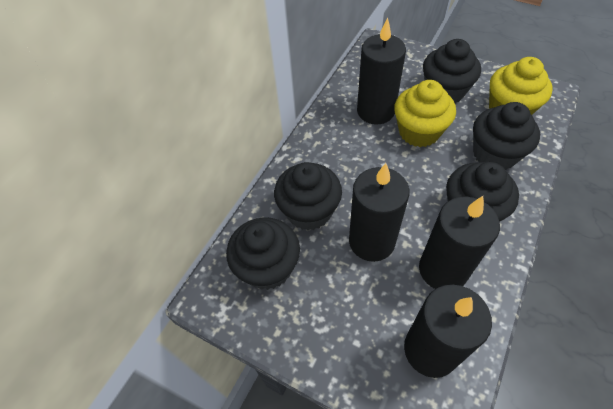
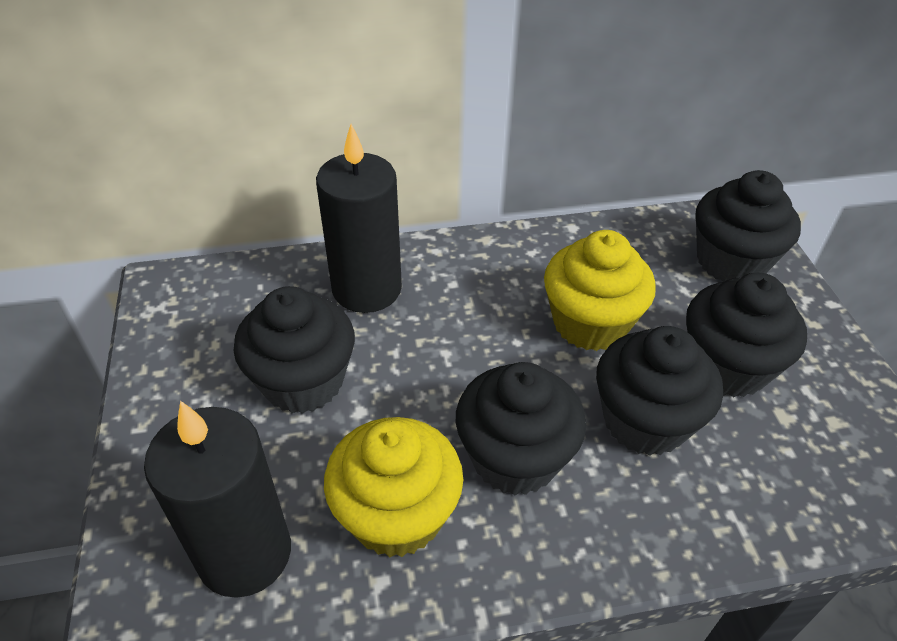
black candle: 4 -> 2

